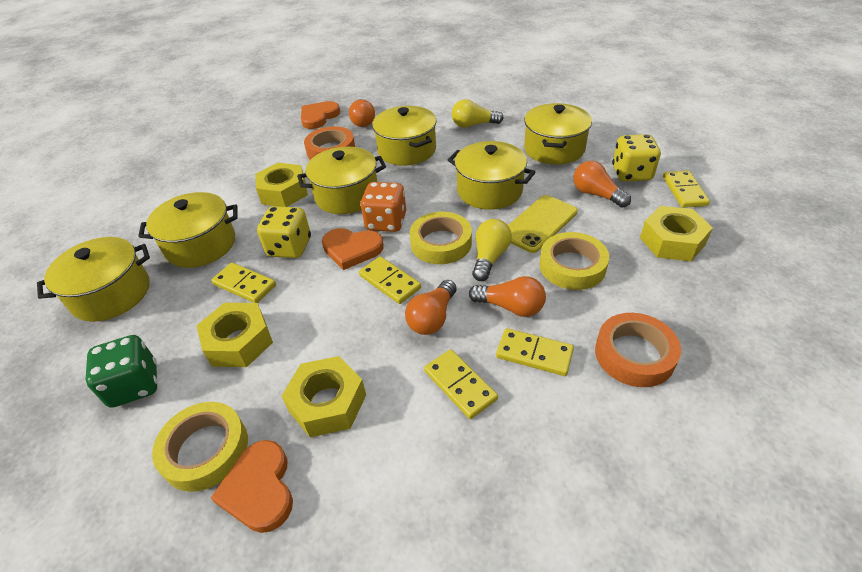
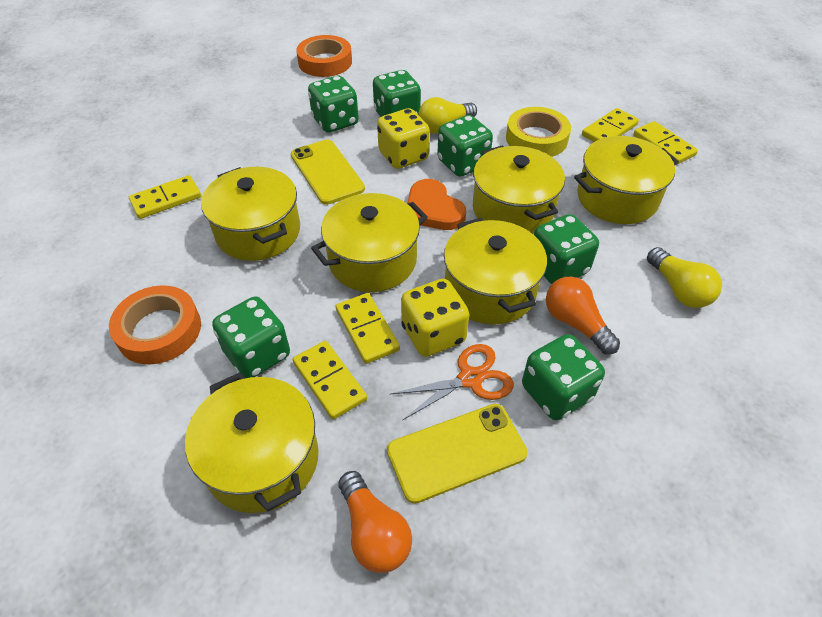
green dice: 1 -> 6
orange dice: 1 -> 0
orange heart: 3 -> 1
orange light bulb: 4 -> 2
orange scissors: 0 -> 1
yellow nut: 4 -> 0
yellow phone: 1 -> 2
yellow tape: 3 -> 1

